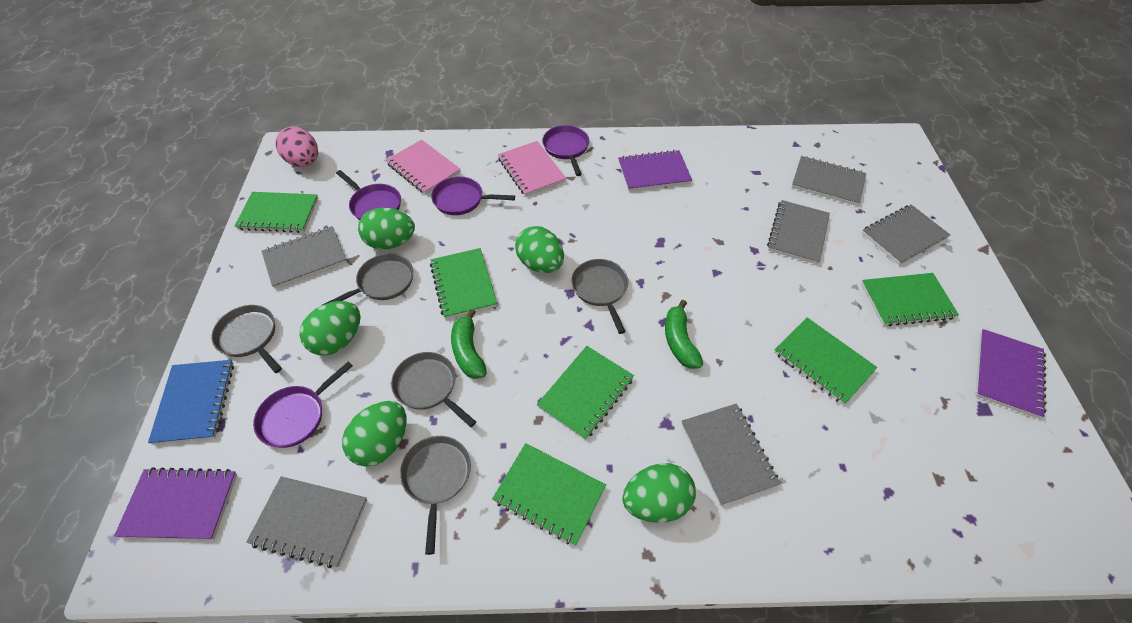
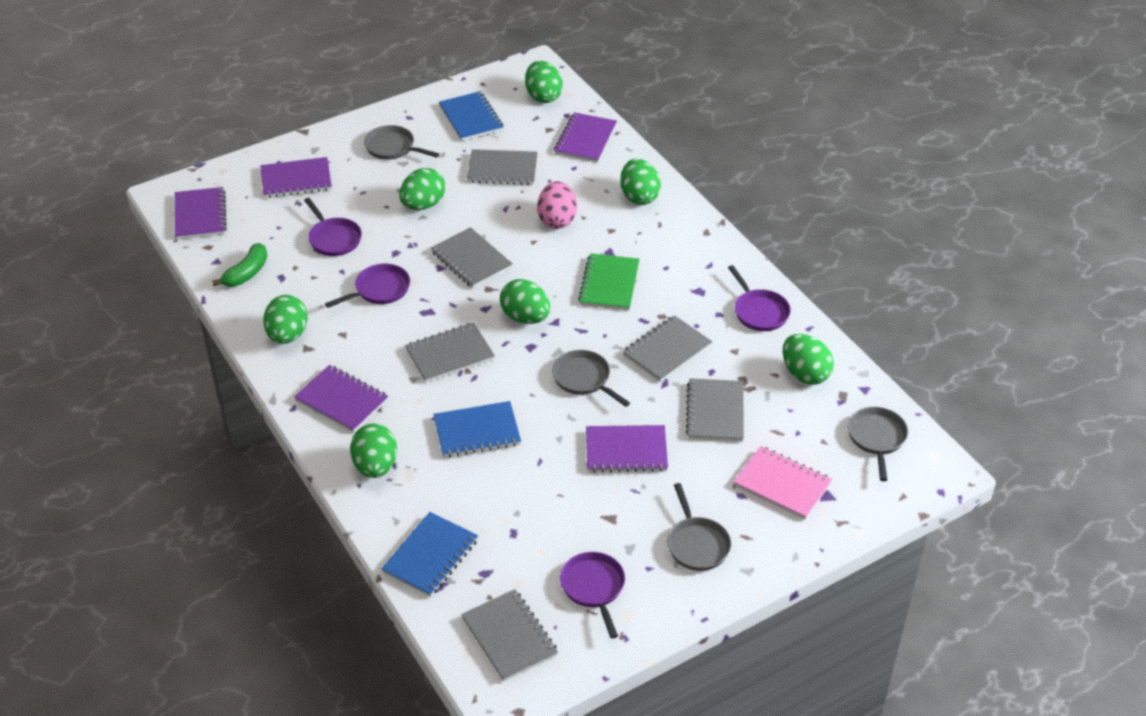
blue notebook: 1 -> 3
green banana: 2 -> 1
green egg: 5 -> 7
green notebook: 6 -> 1
grey pan: 5 -> 4
pink notebook: 2 -> 1
purple notebook: 3 -> 5

